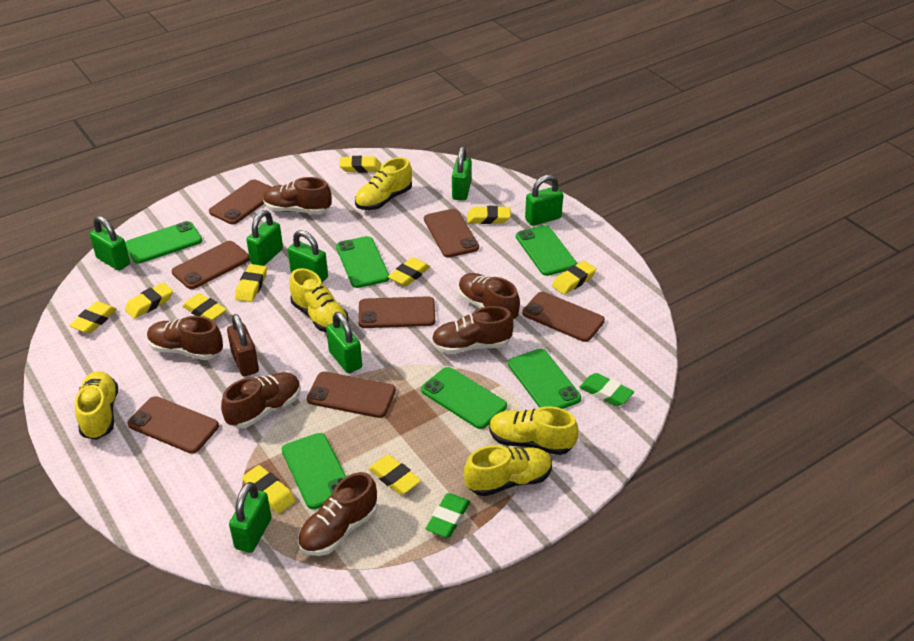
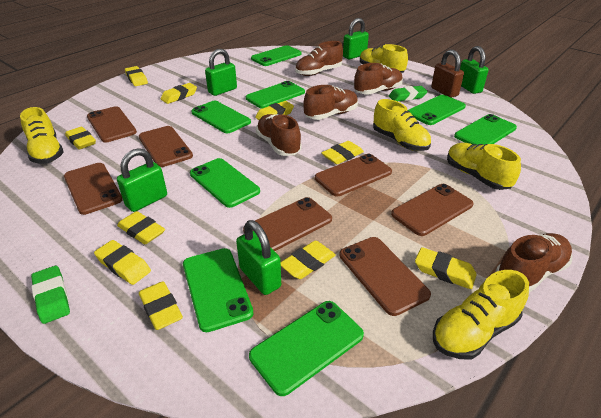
brown shoe: 6 -> 5
green padlock: 7 -> 5
green phone: 6 -> 8

